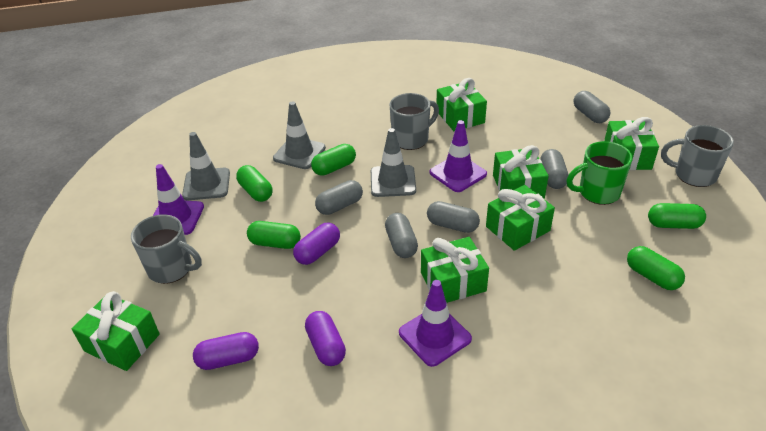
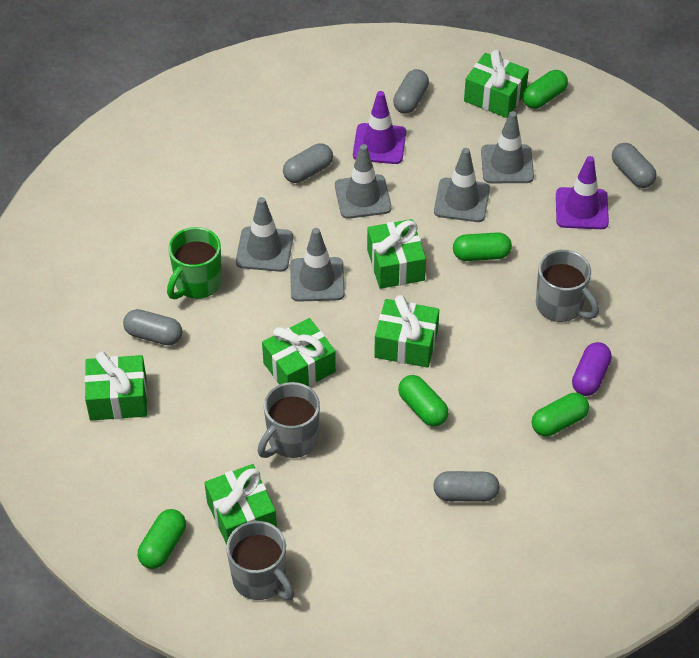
grey traffic cone: 3 -> 5
purple capsule: 3 -> 1
purple traffic cone: 3 -> 2

